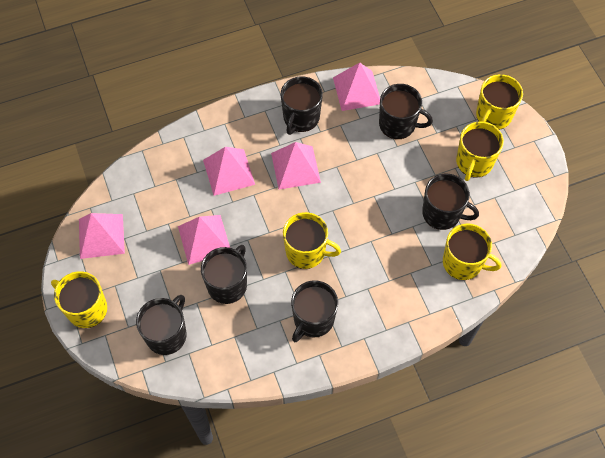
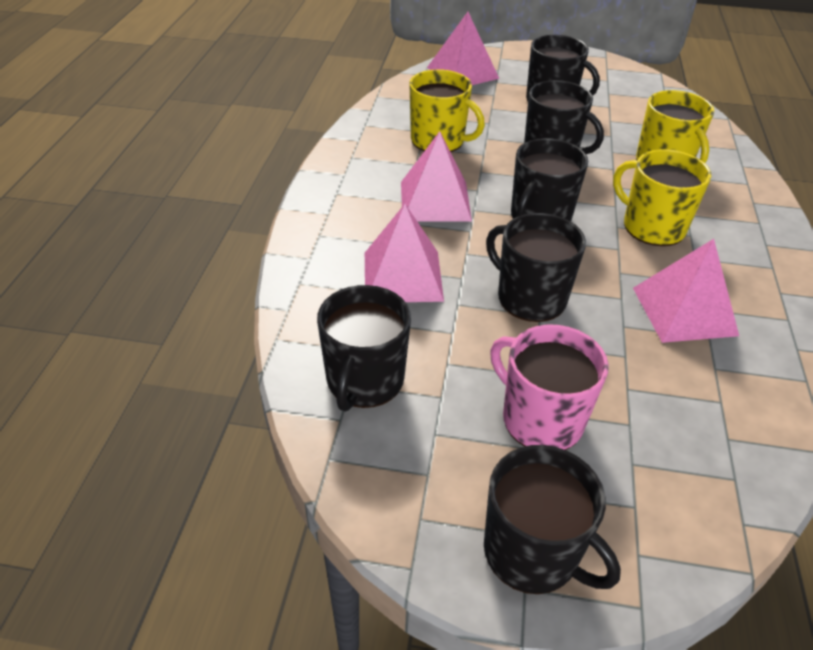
pink mug: 0 -> 1
pink pyramid: 5 -> 4
yellow mug: 5 -> 3

